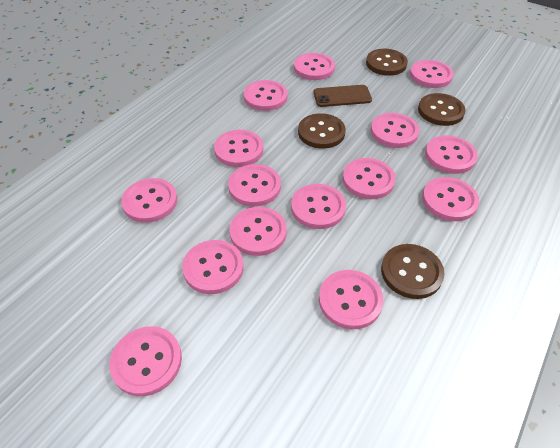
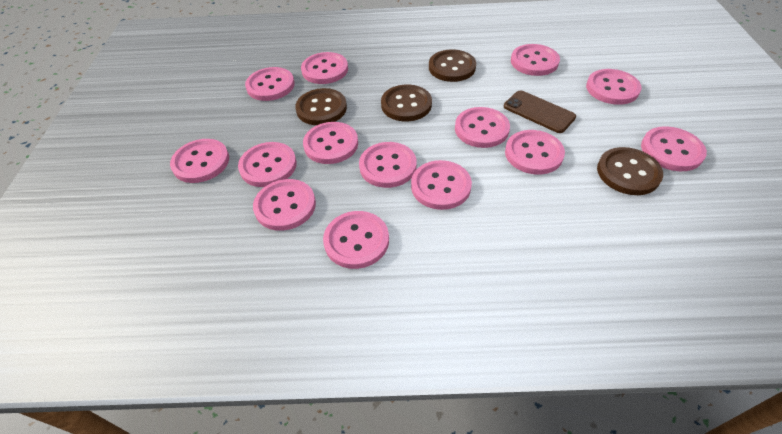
pink button: 15 -> 14

